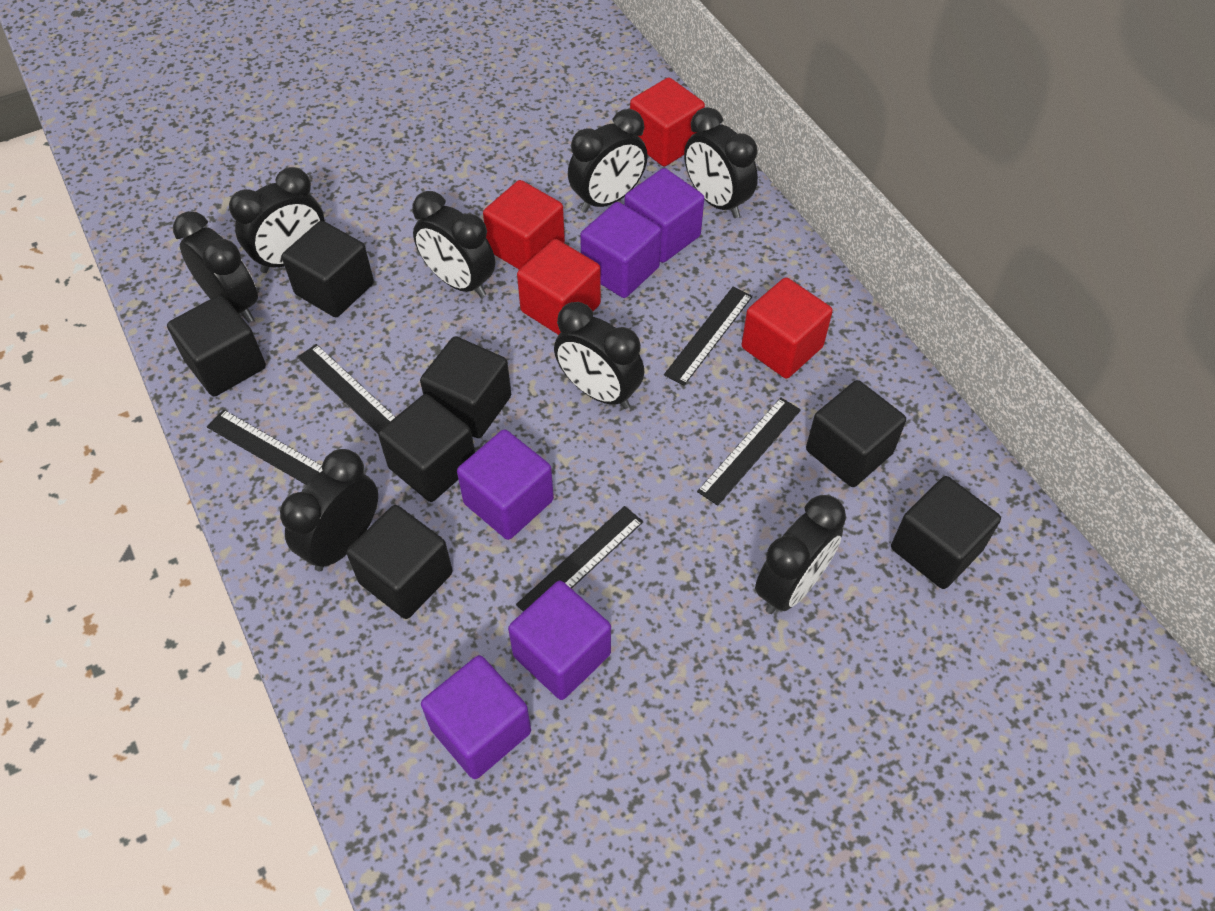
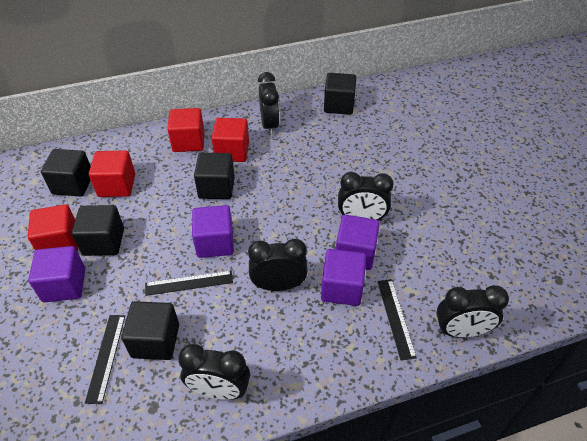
black clock: 8 -> 5
black cube: 7 -> 5
black ruler: 5 -> 3
purple cube: 5 -> 4

